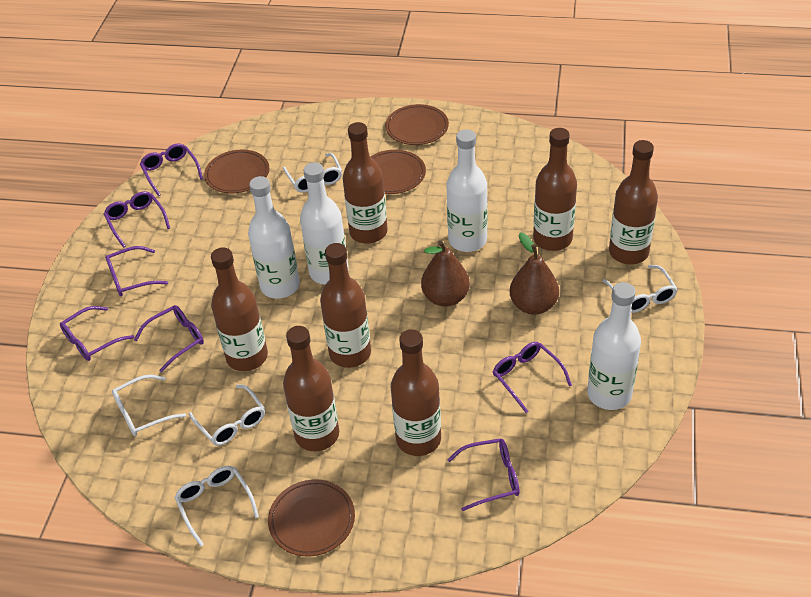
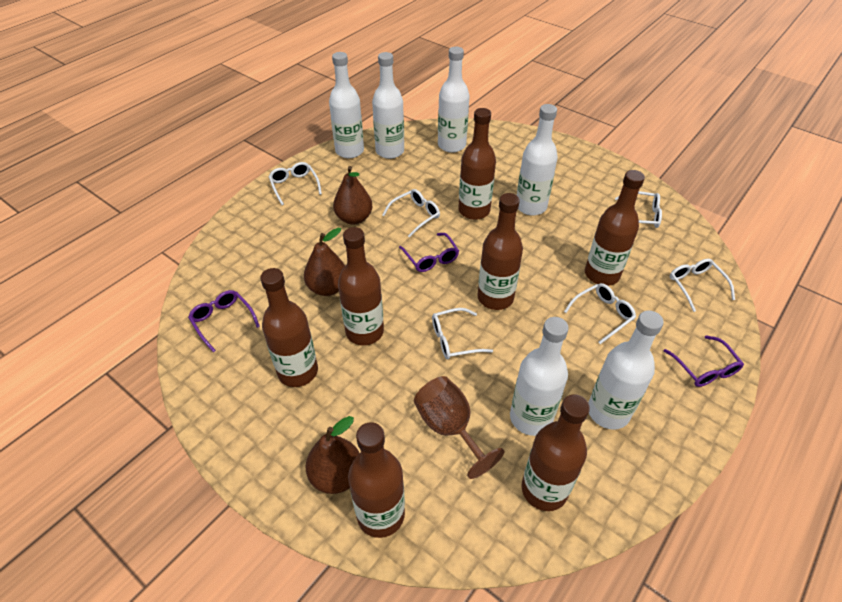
brown goblet: 0 -> 1
brown pear: 2 -> 3
brown plate: 4 -> 0
purple glasses: 7 -> 3
white bottle: 4 -> 6
white glasses: 5 -> 6

